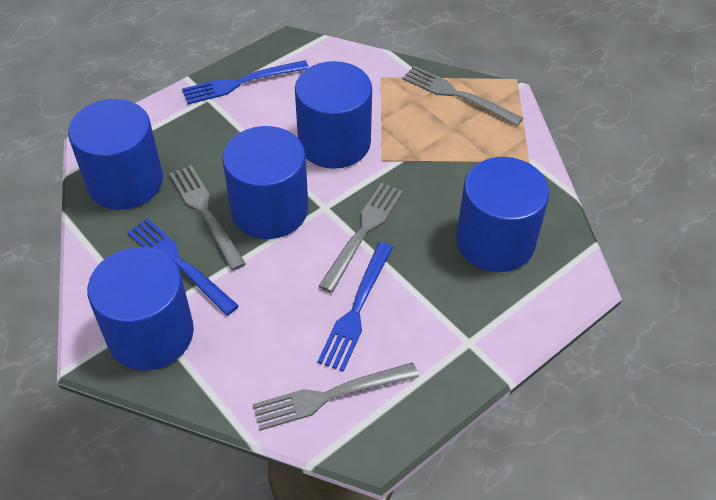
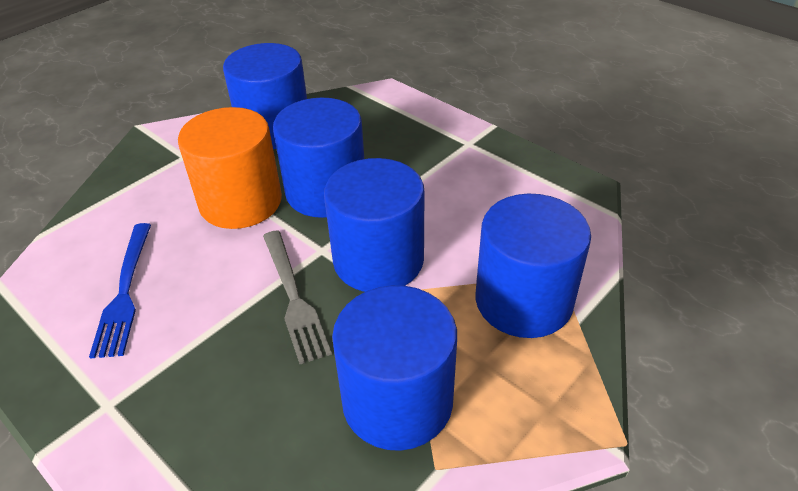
blue fork: 3 -> 1
grey fork: 4 -> 1
orange cylinder: 0 -> 1

